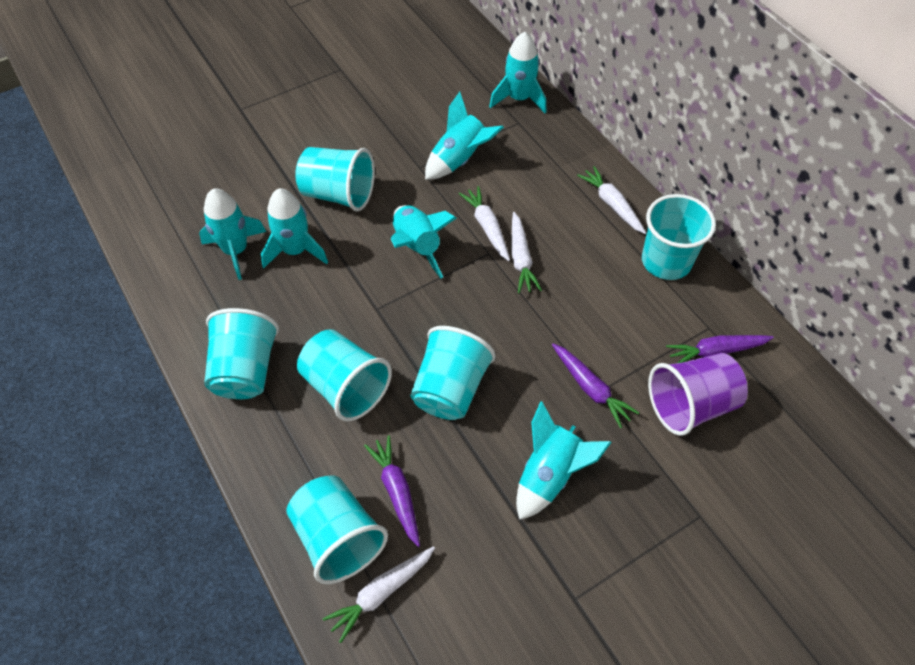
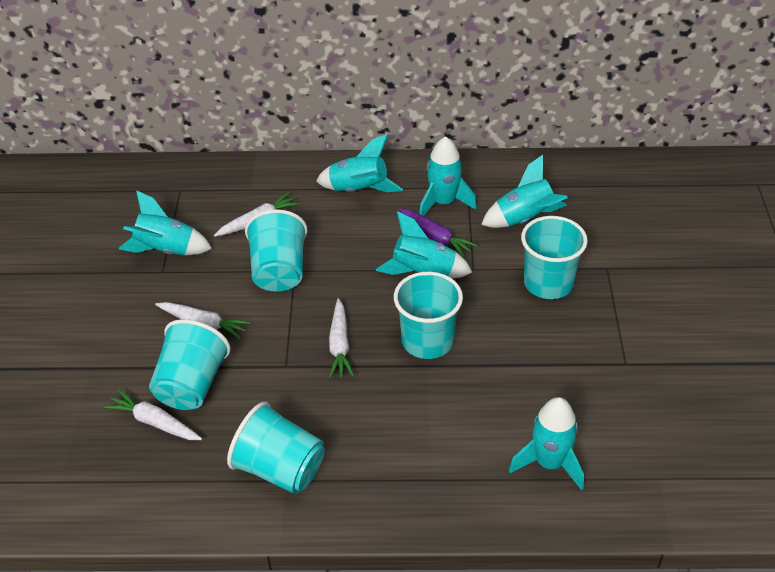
purple carrot: 3 -> 1
purple cup: 1 -> 0
turquoise cup: 6 -> 5

